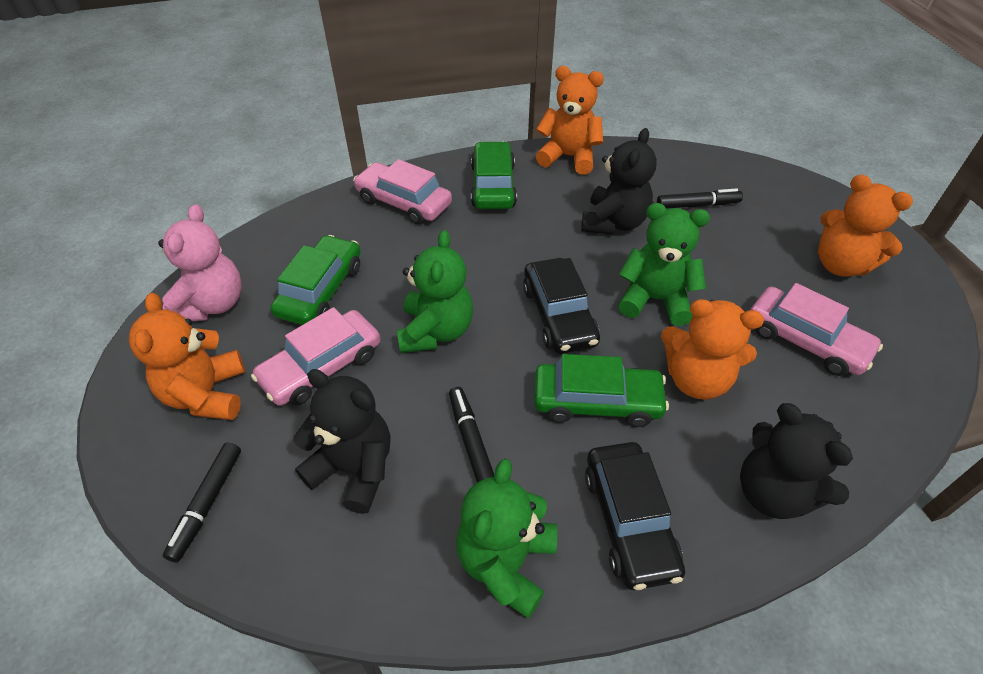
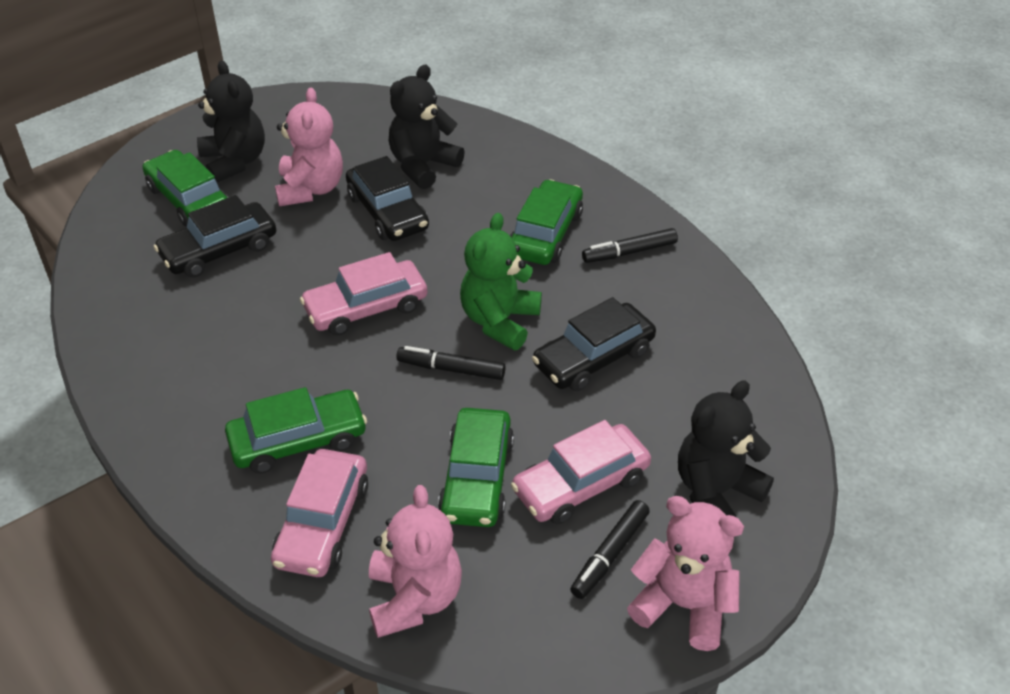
black car: 2 -> 3
green car: 3 -> 4
green teddy bear: 3 -> 1
orange teddy bear: 4 -> 0
pink teddy bear: 1 -> 3

